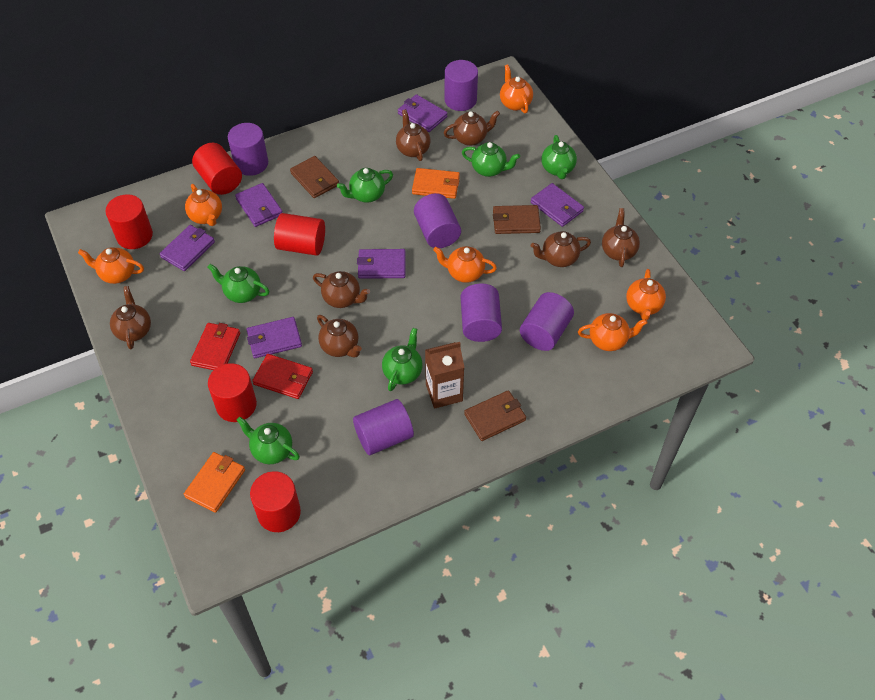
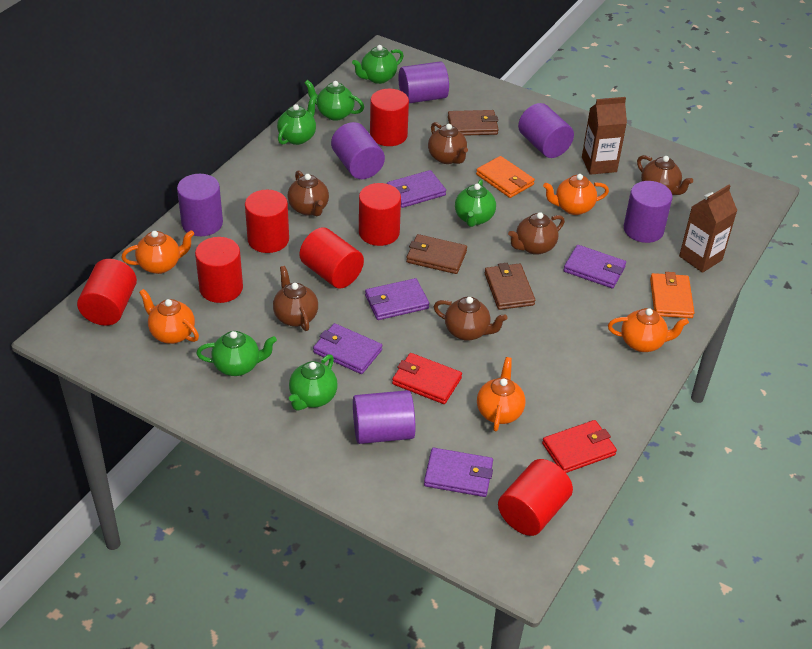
brown carton: 1 -> 2
brown teapot: 7 -> 6
orange teapot: 6 -> 5
purple wallet: 6 -> 5
red cylinder: 5 -> 7

